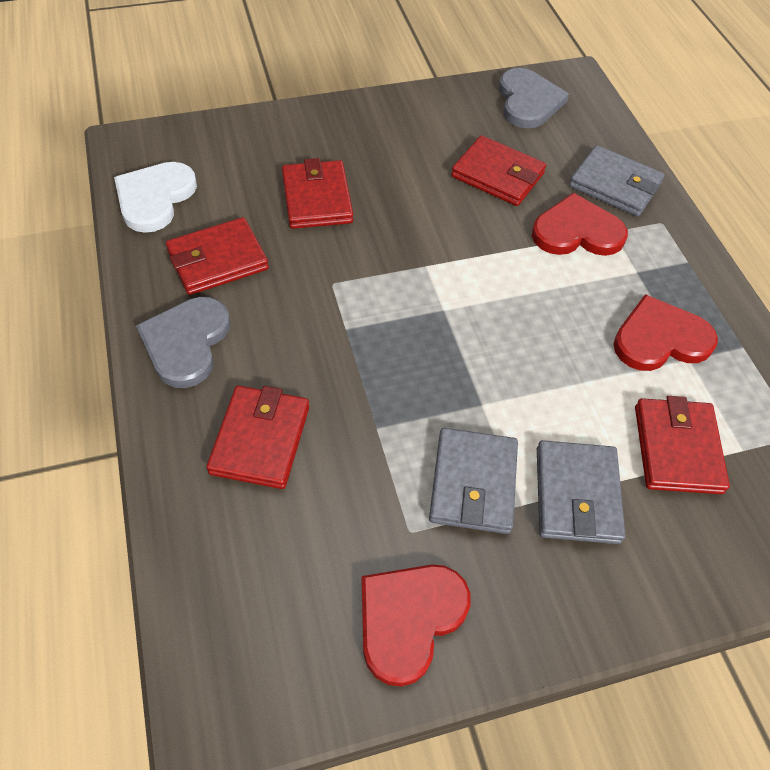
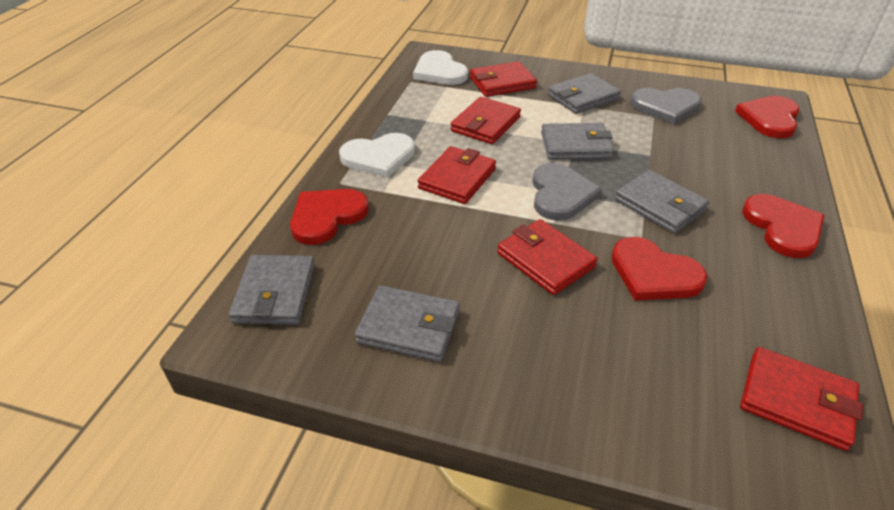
grey wallet: 3 -> 5
red heart: 3 -> 4
white heart: 1 -> 2

